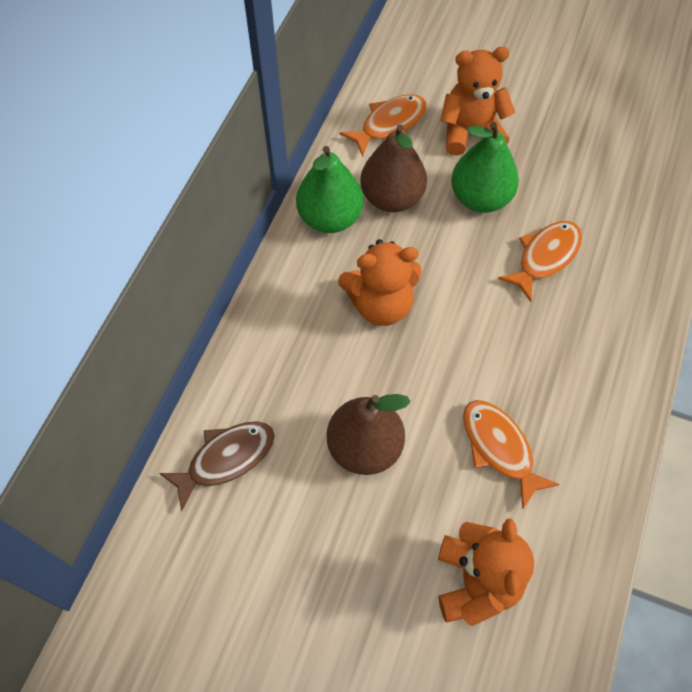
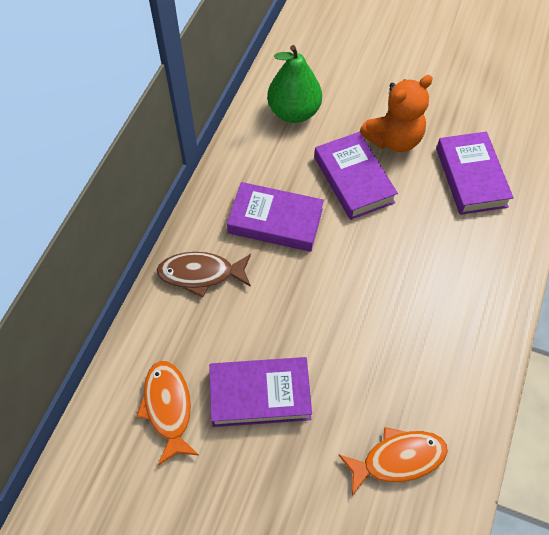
brown pear: 2 -> 0
green pear: 2 -> 1
orange fish: 3 -> 2
orange teddy bear: 3 -> 1
purple book: 0 -> 4

